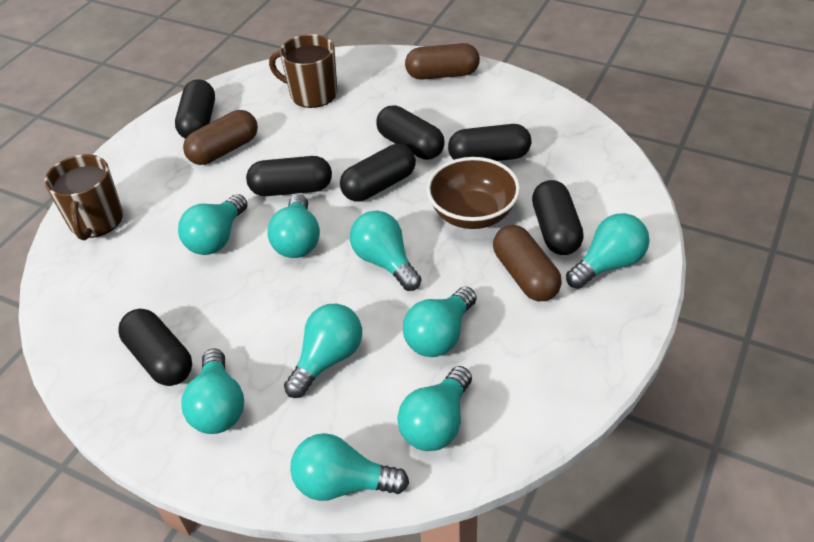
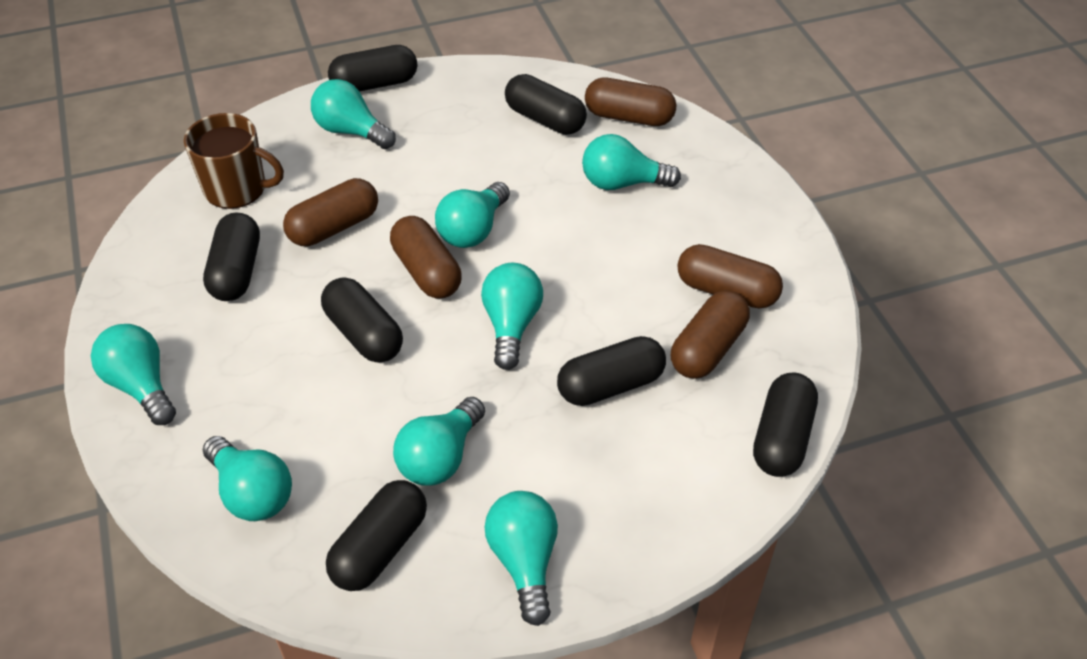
brown bowl: 1 -> 0
brown capsule: 3 -> 5
brown mug: 2 -> 1
turquoise light bulb: 9 -> 8

